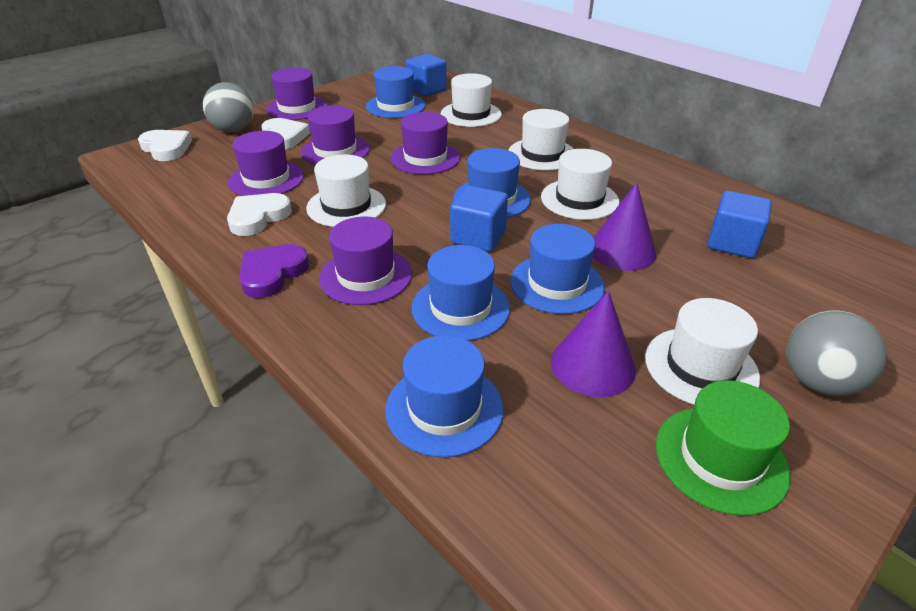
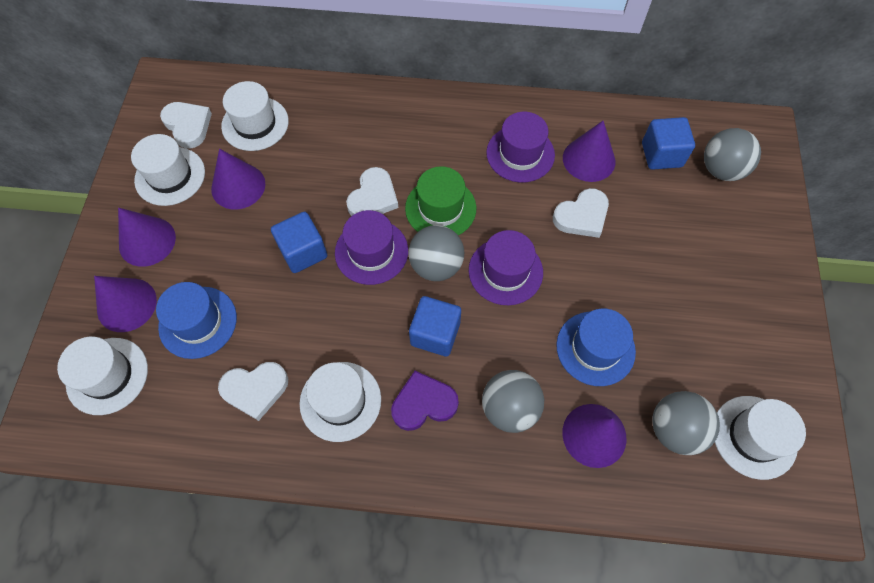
blue hat: 5 -> 2
grey ball: 2 -> 4
purple cone: 2 -> 5
purple hat: 5 -> 3
white heart: 3 -> 4

